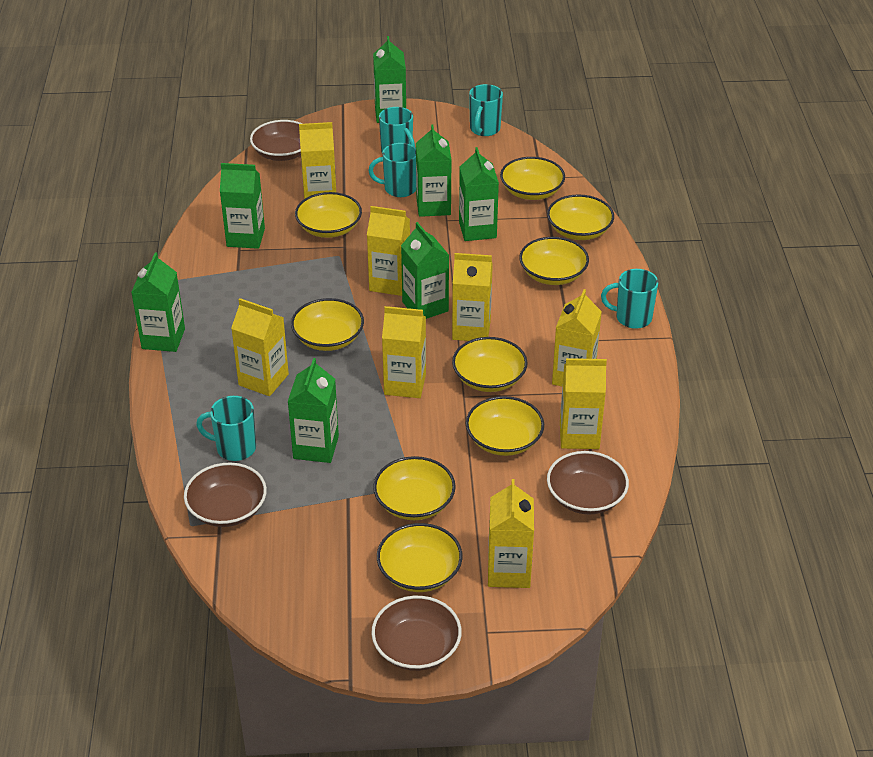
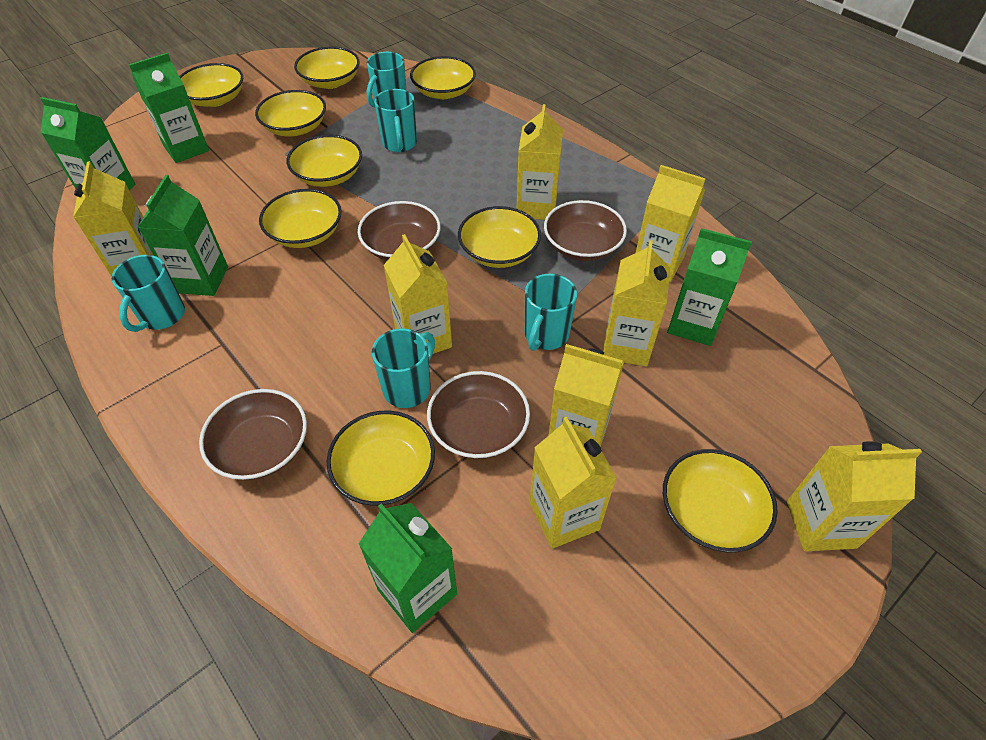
green carton: 7 -> 5

